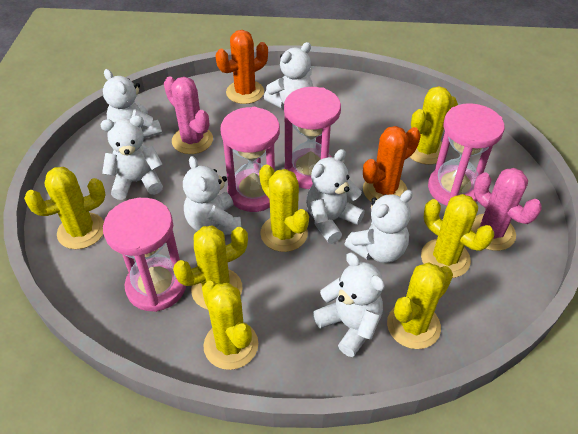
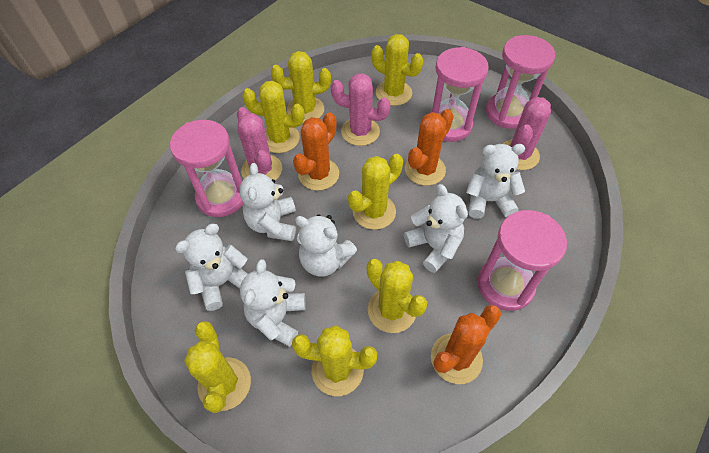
orange cactus: 2 -> 3
pink cactus: 2 -> 3
white teddy bear: 7 -> 6

